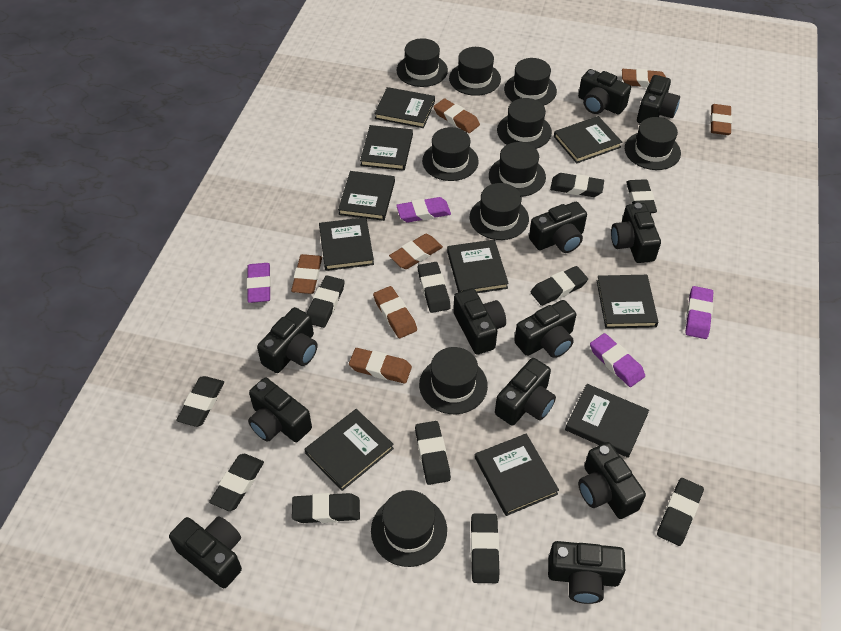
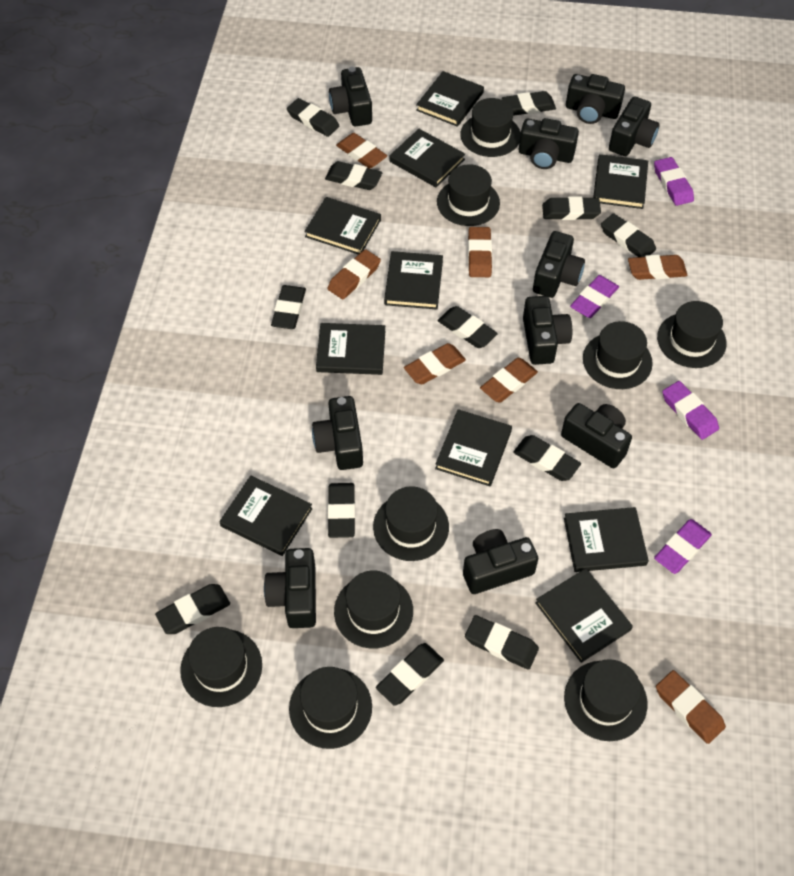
black camera: 12 -> 10
black eraser: 11 -> 12
black hat: 10 -> 9

